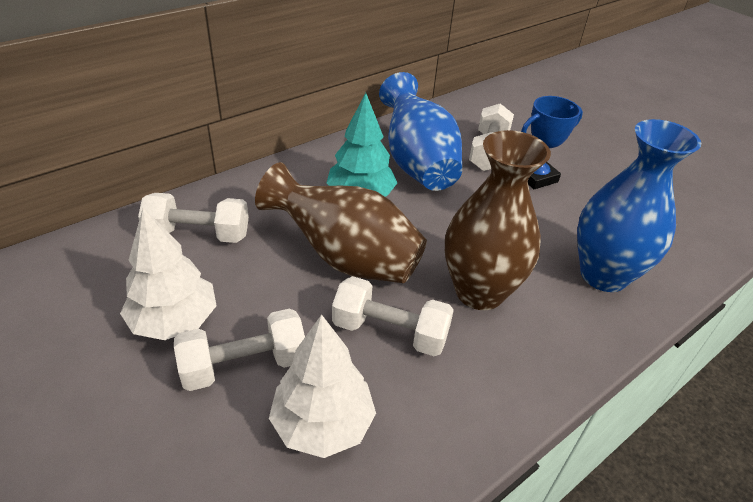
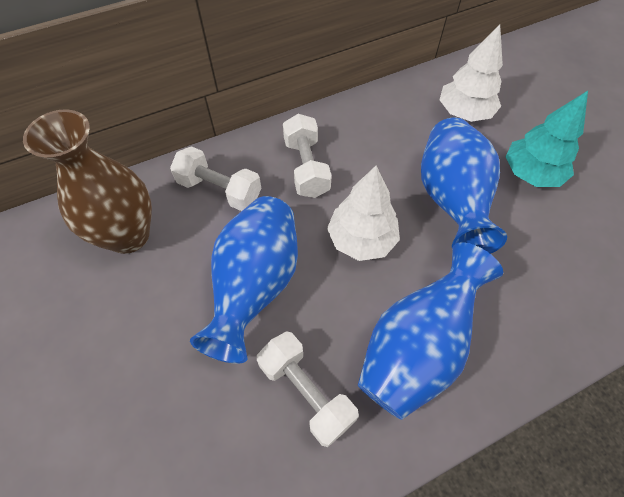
blue trophy: 1 -> 0
blue vase: 2 -> 3
brown vase: 2 -> 1
white dumbbell: 4 -> 3

